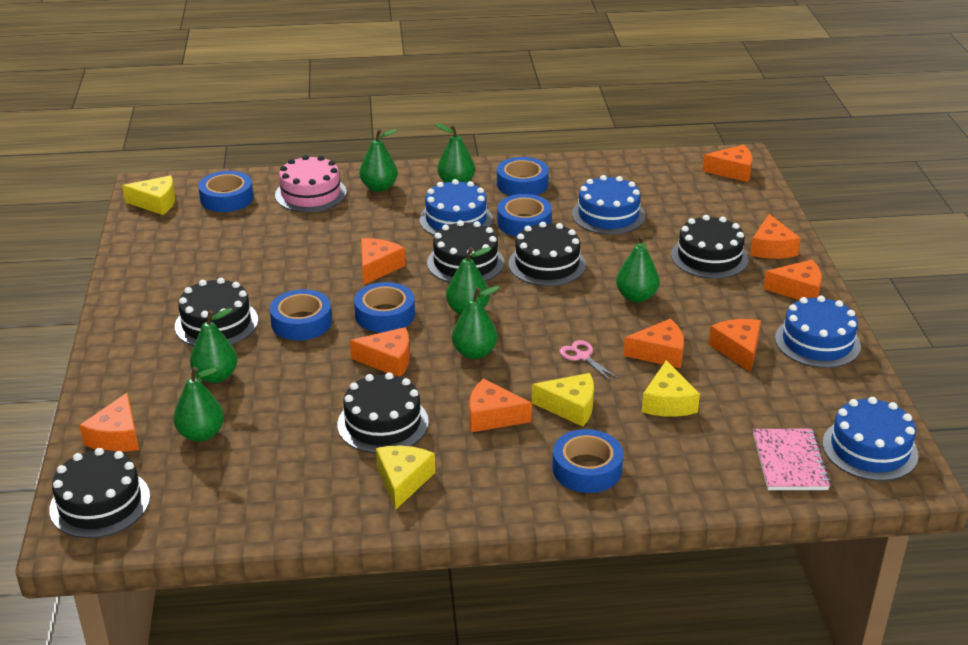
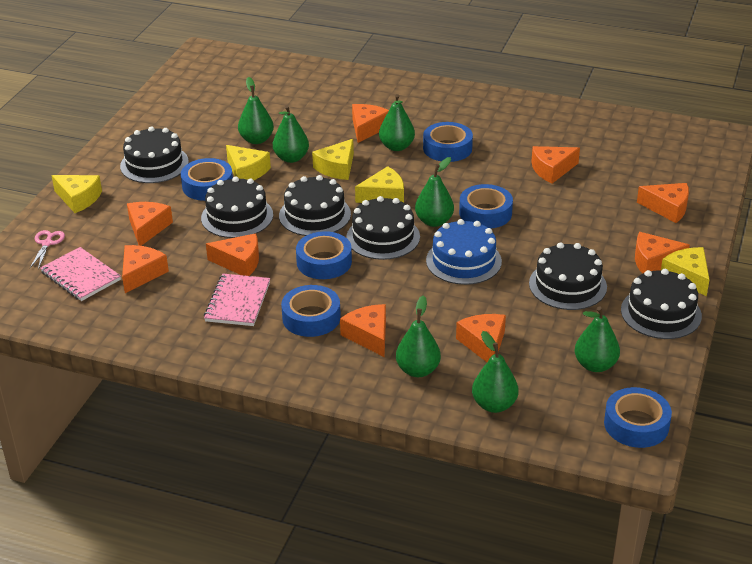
blue cake: 4 -> 1
pink cake: 1 -> 0
pink notebook: 1 -> 2
yellow cheese: 4 -> 5

